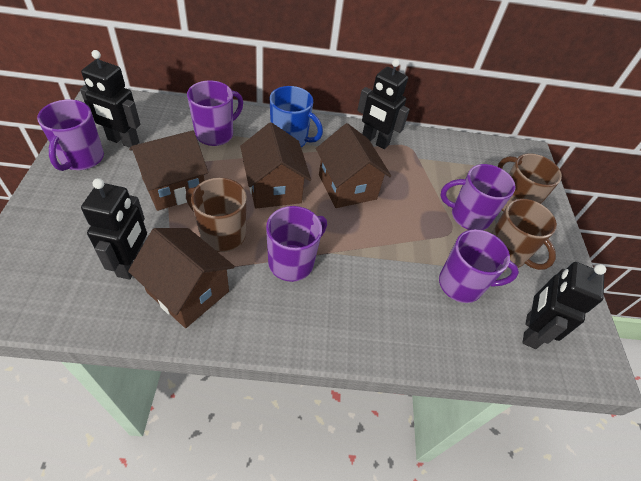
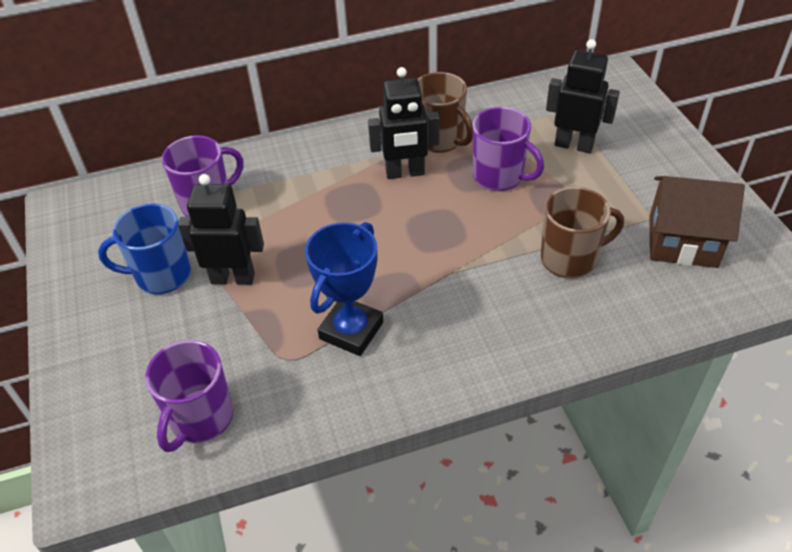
black robot: 4 -> 3
blue trophy: 0 -> 1
brown house: 4 -> 1
brown mug: 3 -> 2
purple mug: 5 -> 3

